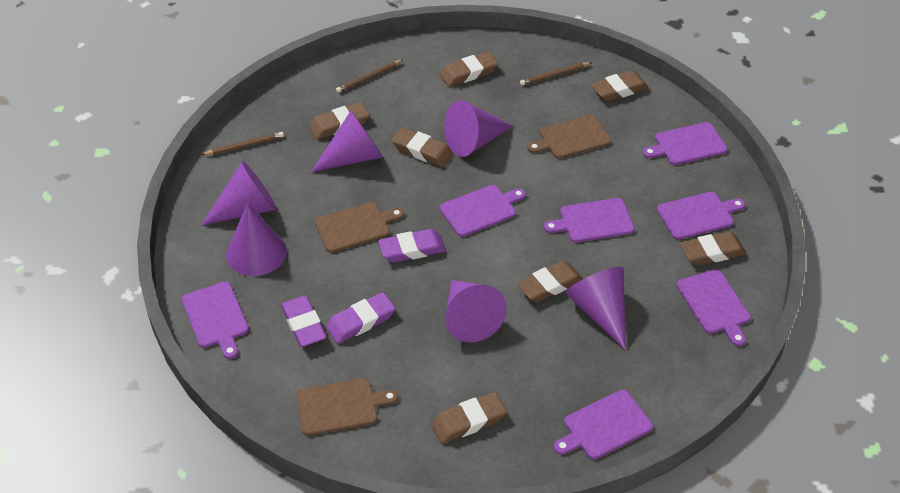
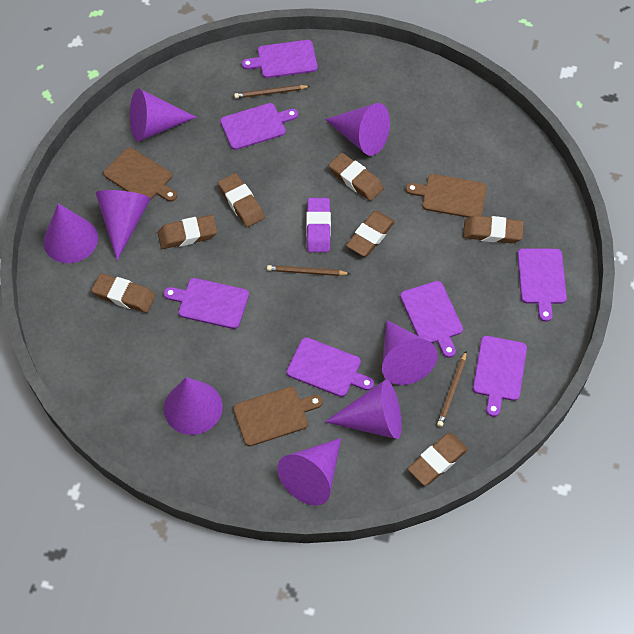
purple cone: 6 -> 8
purple eraser: 3 -> 1

